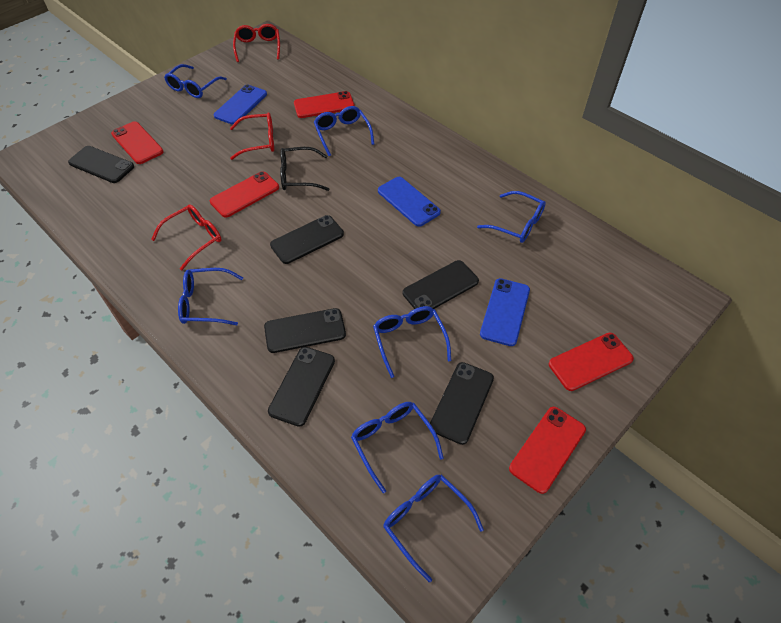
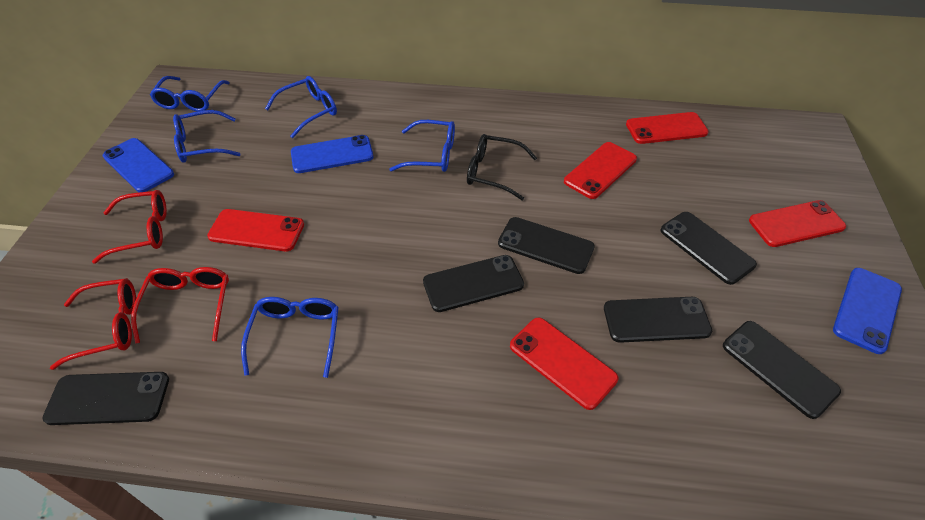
blue glasses: 7 -> 5

